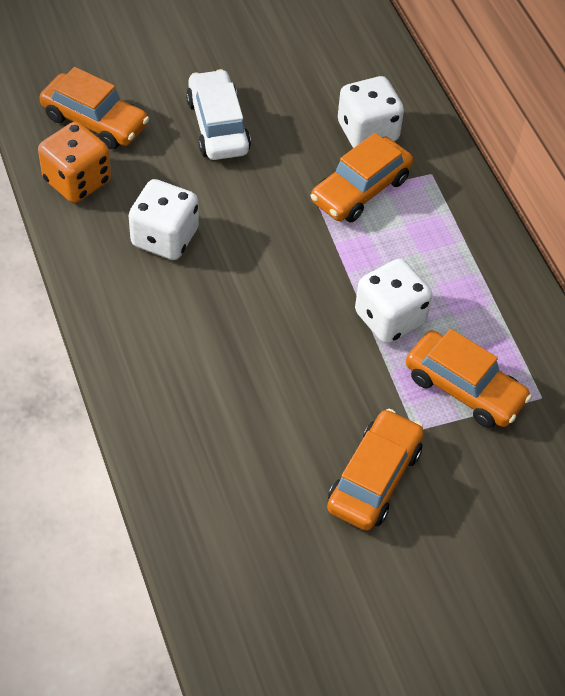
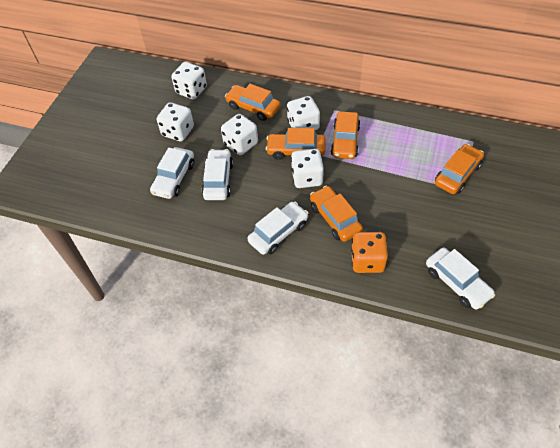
orange car: 4 -> 5
white car: 1 -> 4
white dice: 3 -> 5

